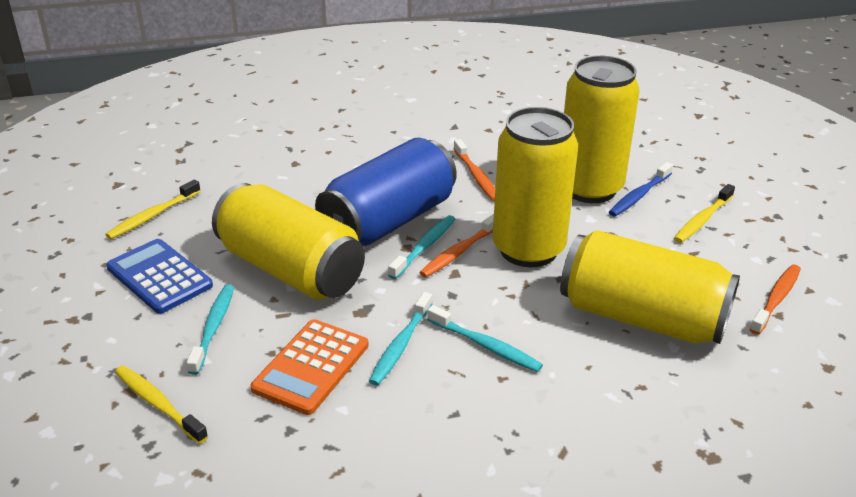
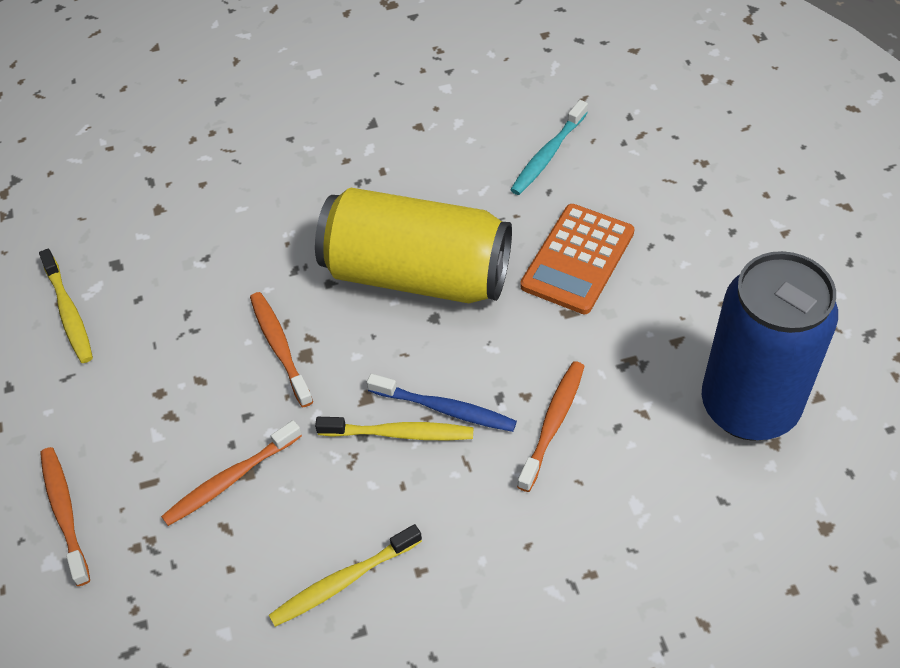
blue calculator: 1 -> 0
orange toothbrush: 3 -> 4
turquoise toothbrush: 4 -> 1
yellow can: 4 -> 1

